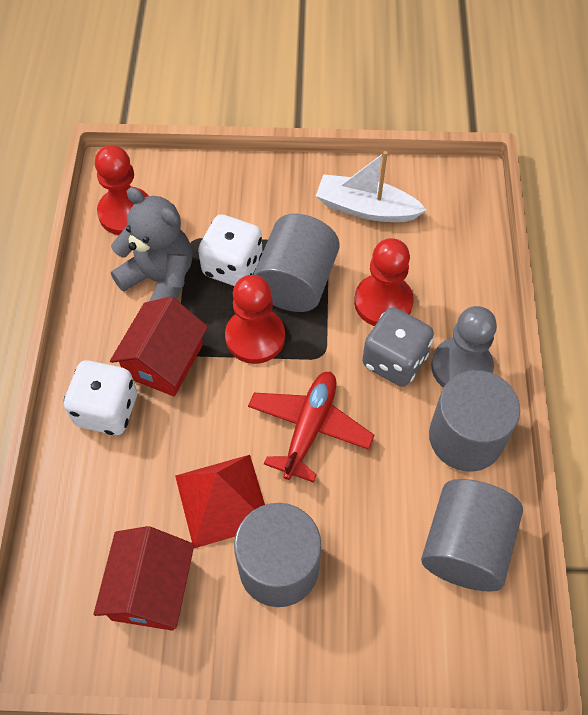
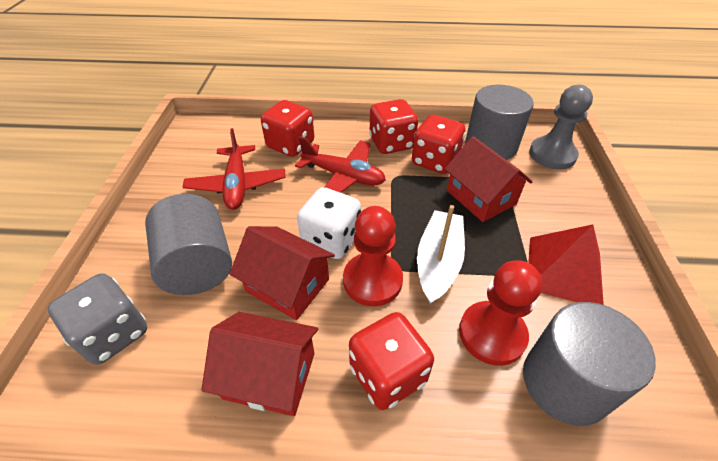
grey cylinder: 4 -> 3
grey teddy bear: 1 -> 0
red dice: 0 -> 4
red house: 2 -> 3
red pawn: 3 -> 2
red plane: 1 -> 2
white dice: 2 -> 1

